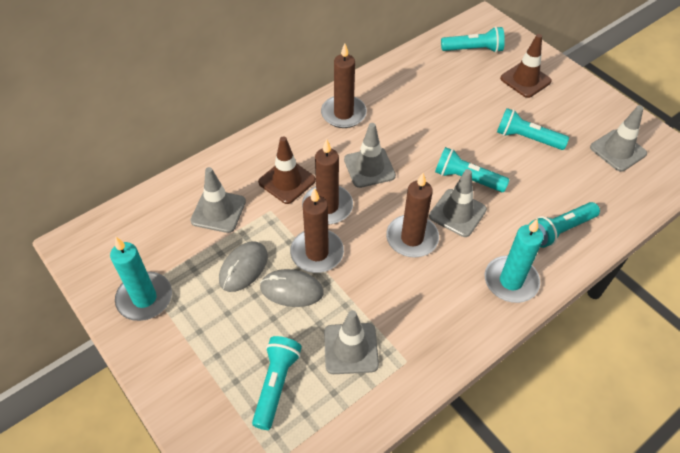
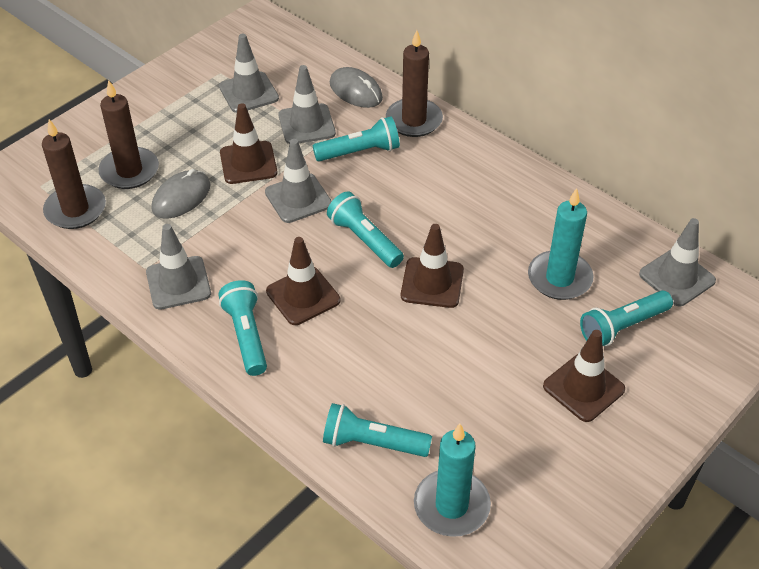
brown candle: 4 -> 3
brown traffic cone: 2 -> 4

